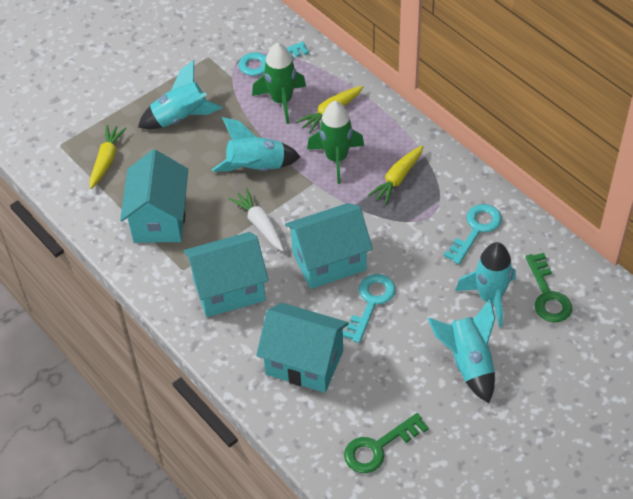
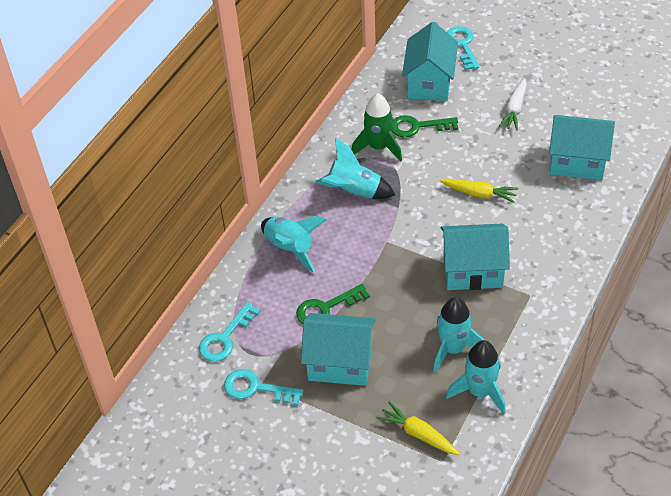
green rocket: 2 -> 1
yellow carrot: 3 -> 2

